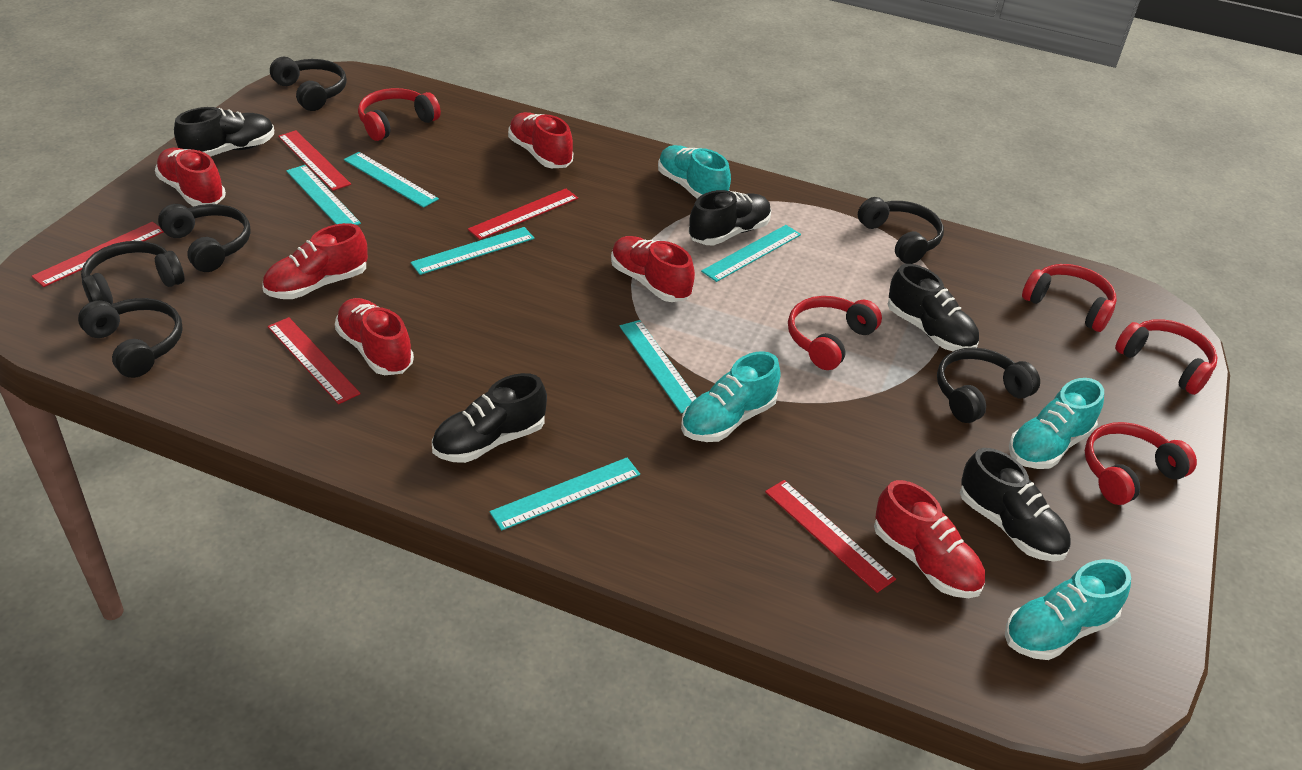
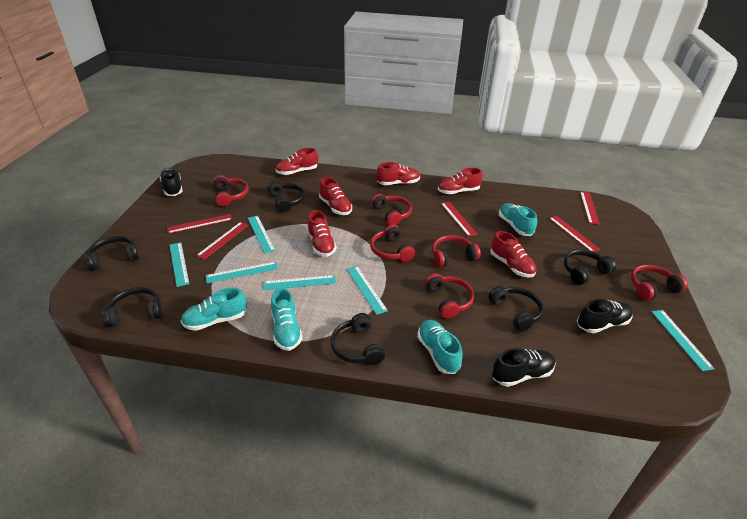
black shoe: 5 -> 3
red headphones: 5 -> 6

